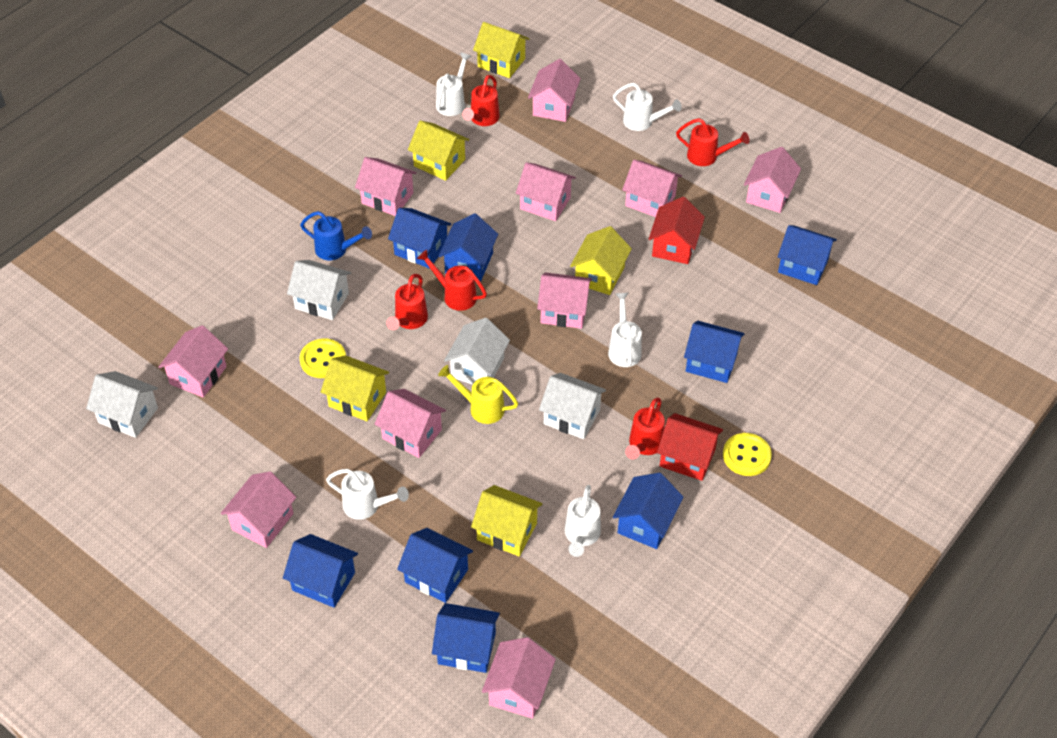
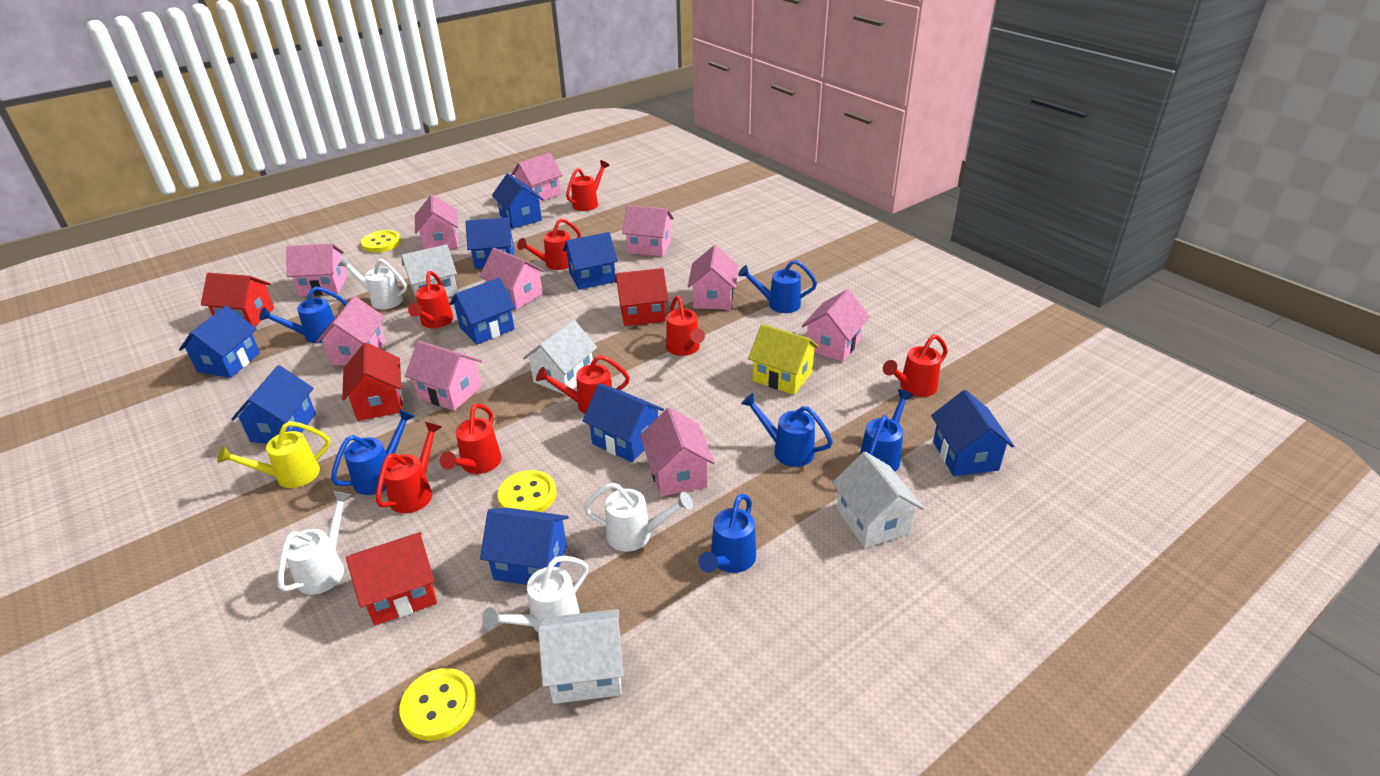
blue house: 8 -> 9
blue watering can: 1 -> 6
red house: 2 -> 4
red watering can: 5 -> 8
white watering can: 5 -> 4
yellow button: 2 -> 3
yellow house: 5 -> 1

